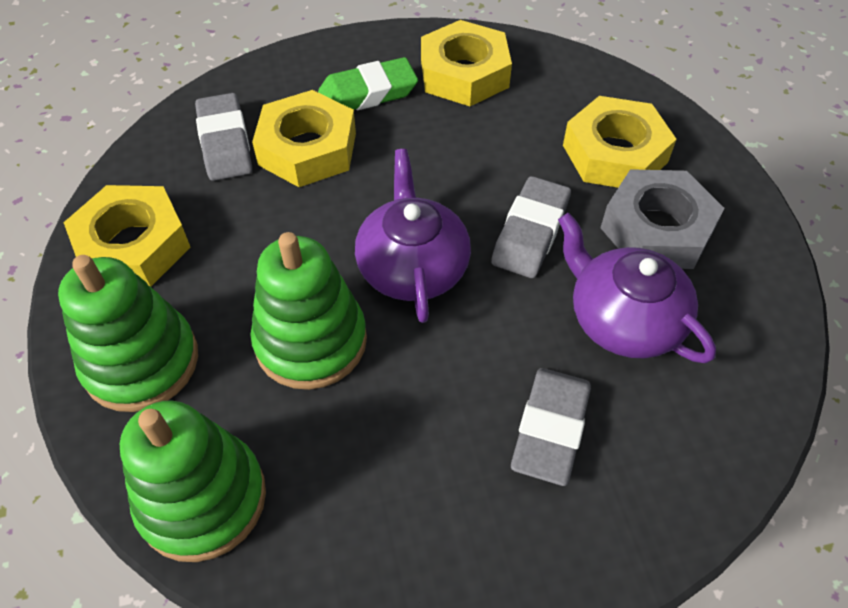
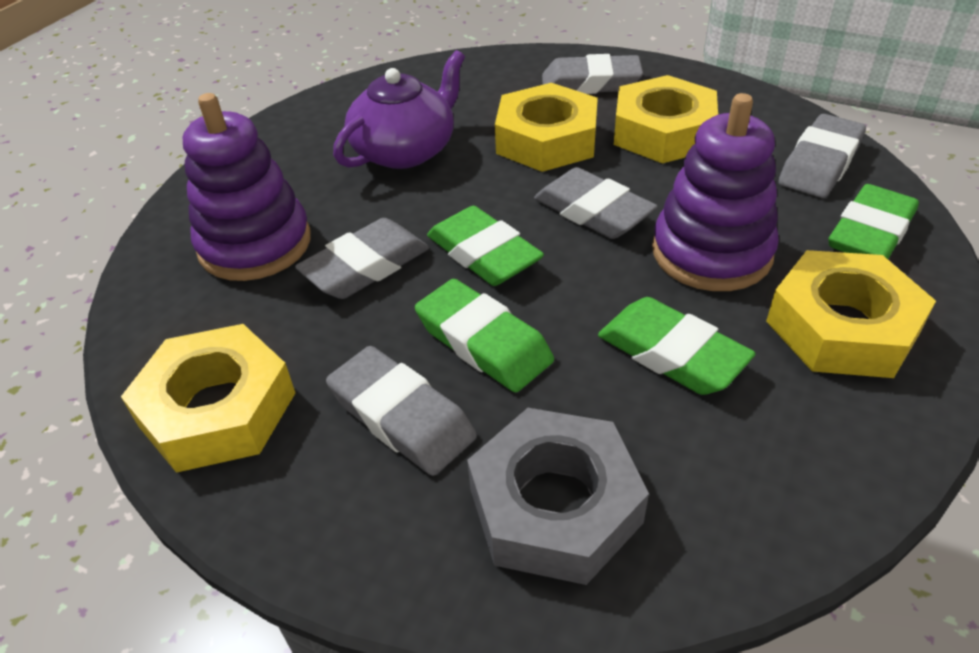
green eraser: 1 -> 4
green stacking toy: 3 -> 0
grey eraser: 3 -> 5
purple stacking toy: 0 -> 2
purple teapot: 2 -> 1

